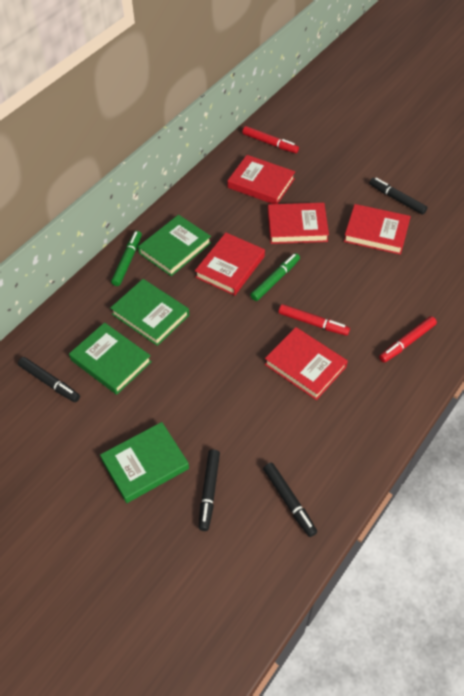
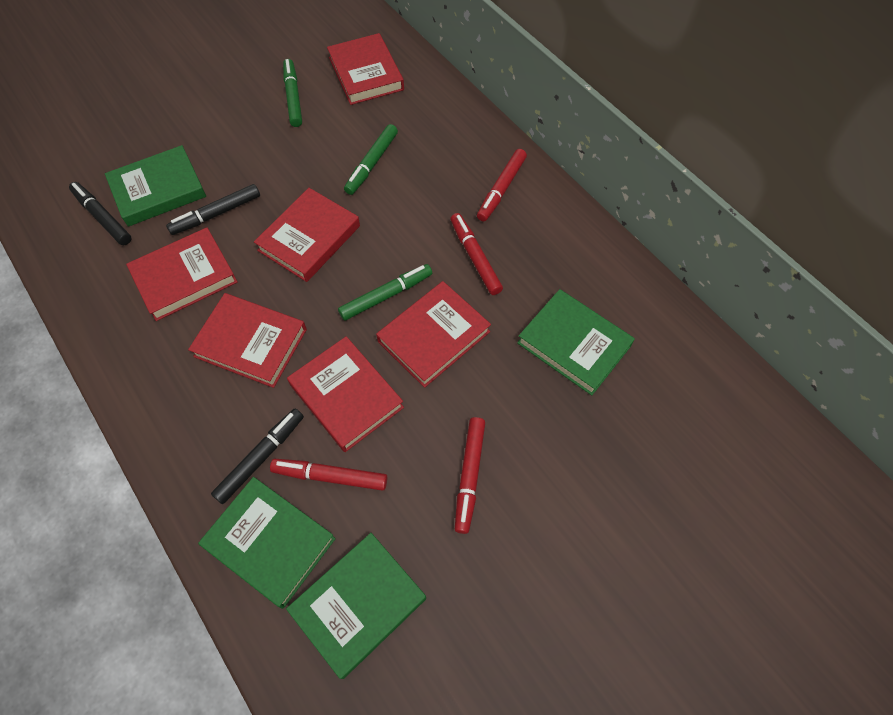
black marker: 4 -> 3
green marker: 2 -> 3
red book: 5 -> 6
red marker: 3 -> 4

